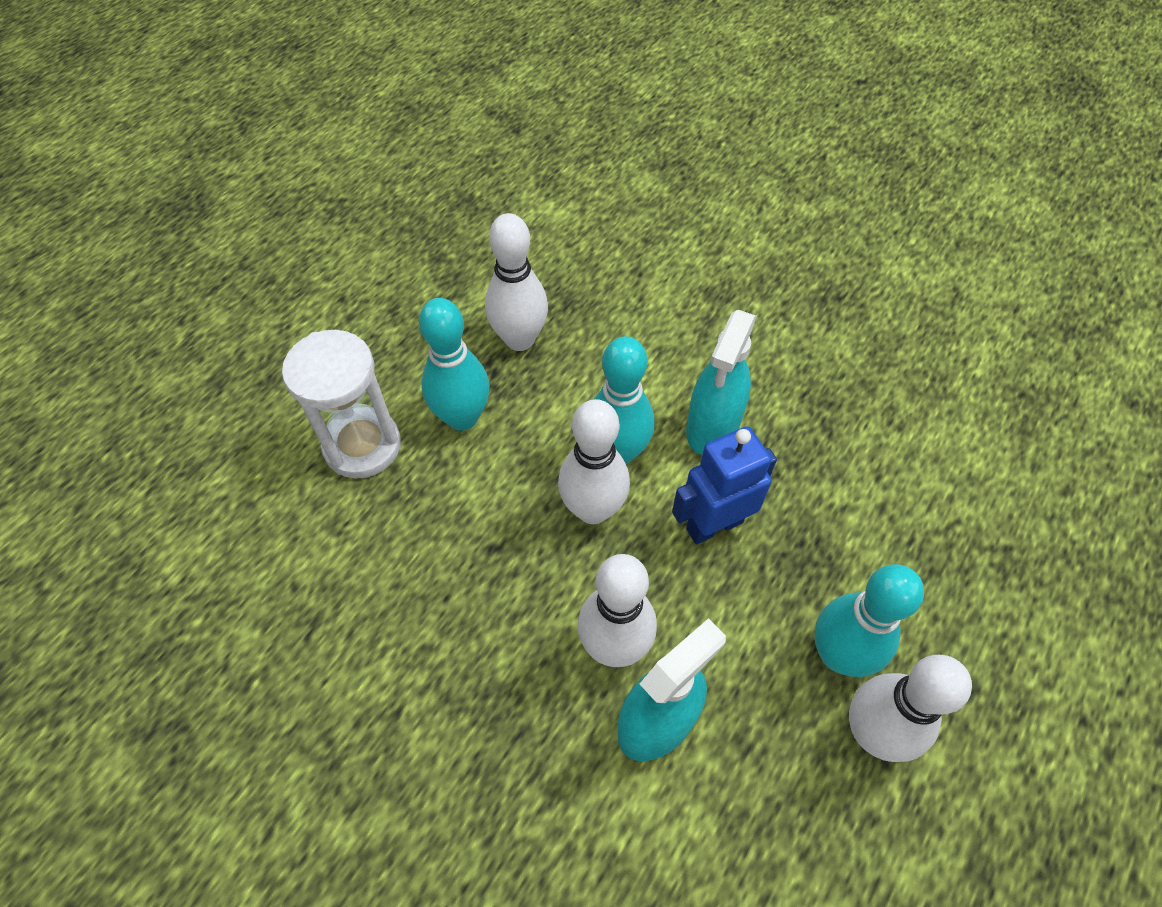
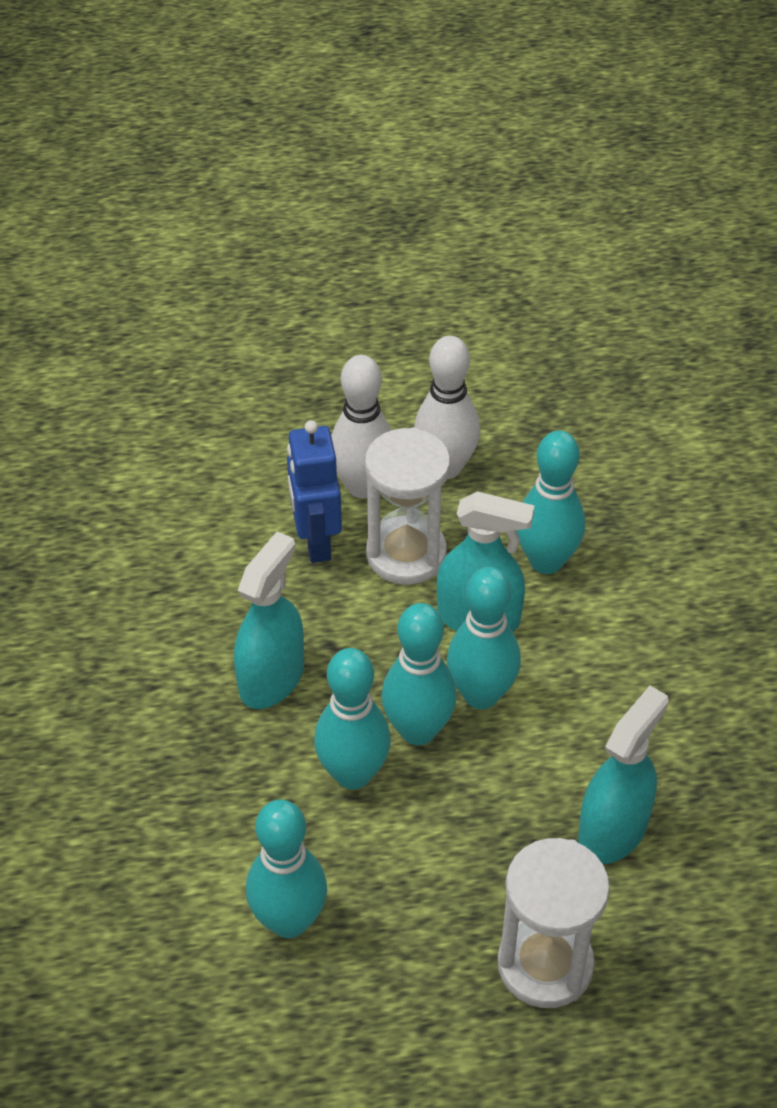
turquoise bowling pin: 3 -> 5
turquoise spray bottle: 2 -> 3
white bowling pin: 4 -> 2
white hourglass: 1 -> 2

